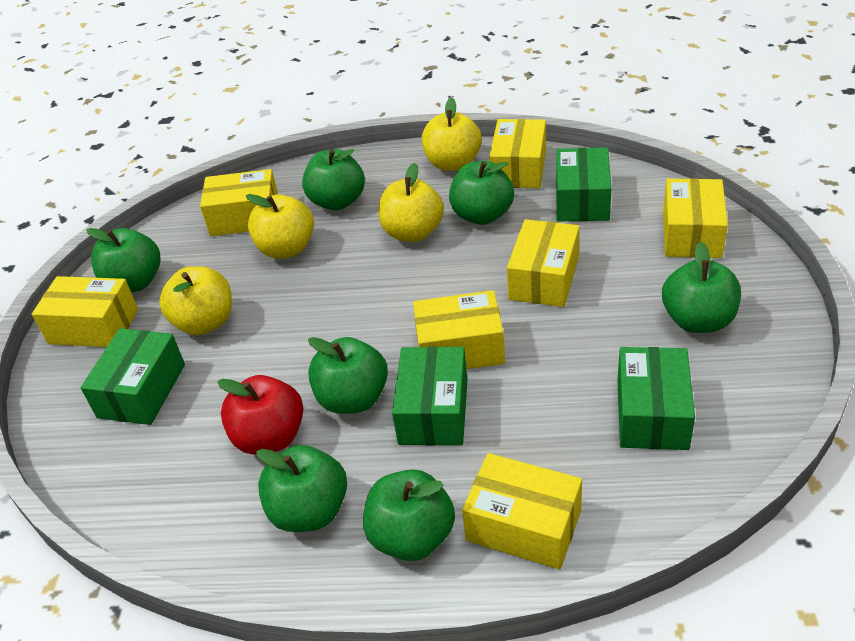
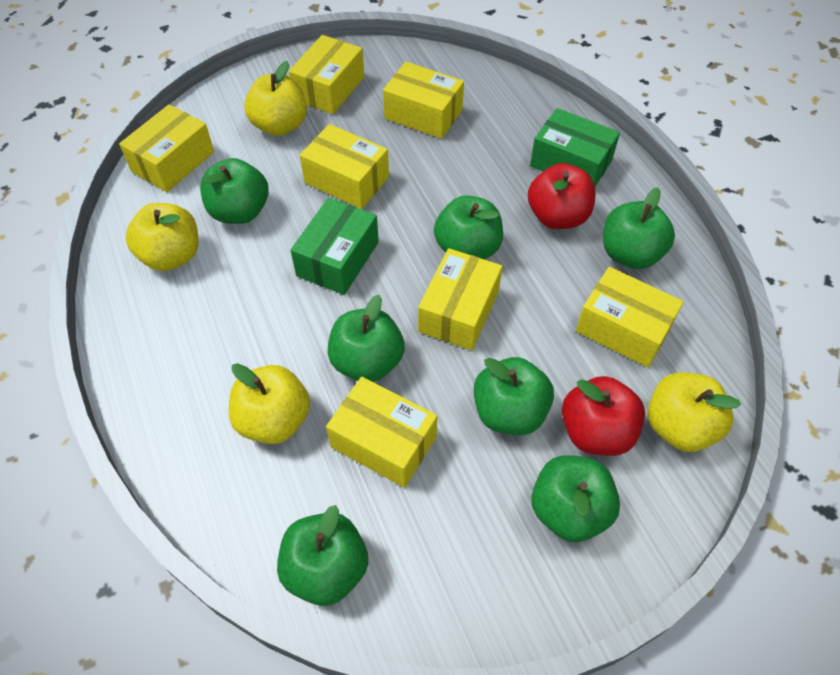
green box: 4 -> 2
red apple: 1 -> 2

